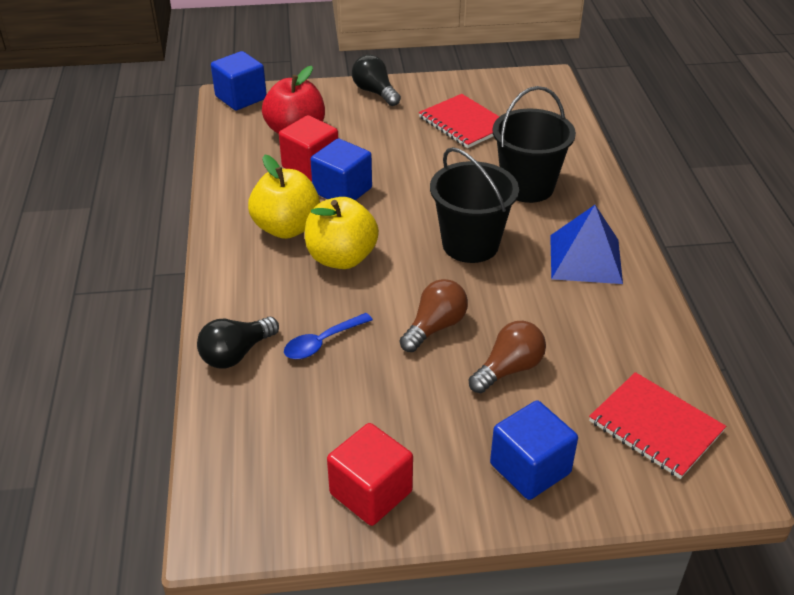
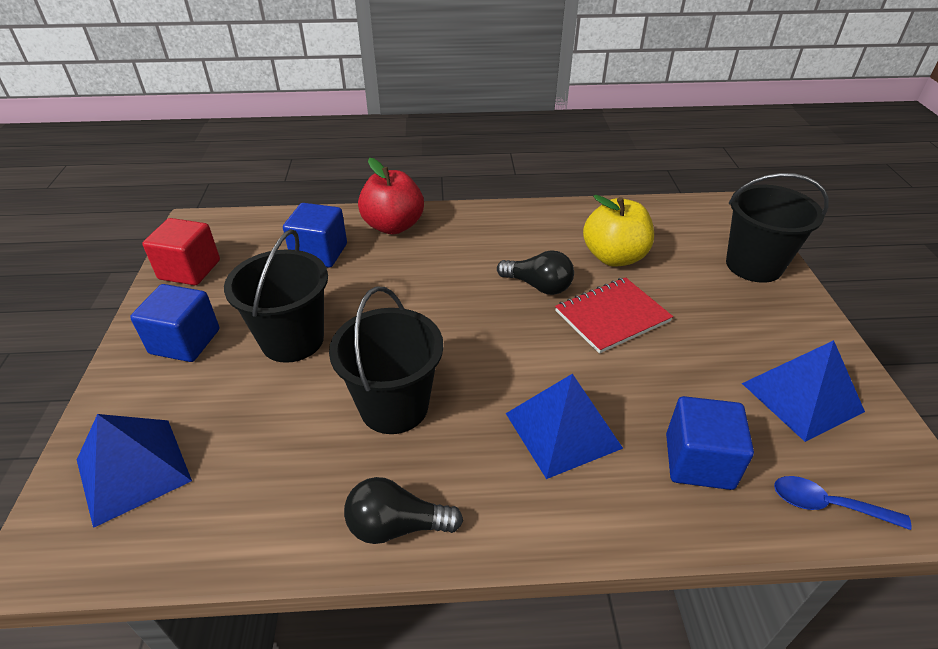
black bucket: 2 -> 3
blue pyramid: 1 -> 3
brown light bulb: 2 -> 0
red cube: 2 -> 1
red notebook: 2 -> 1
yellow apple: 2 -> 1

